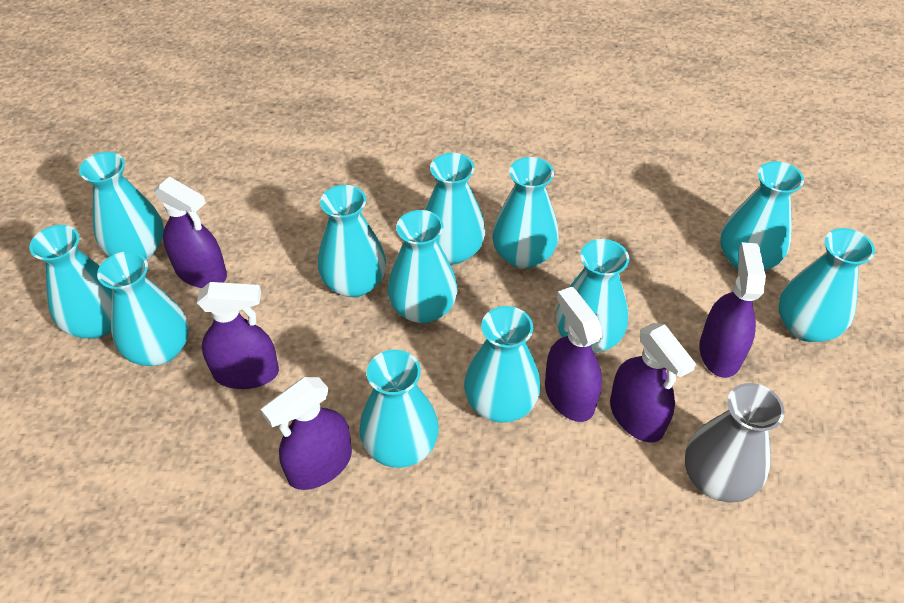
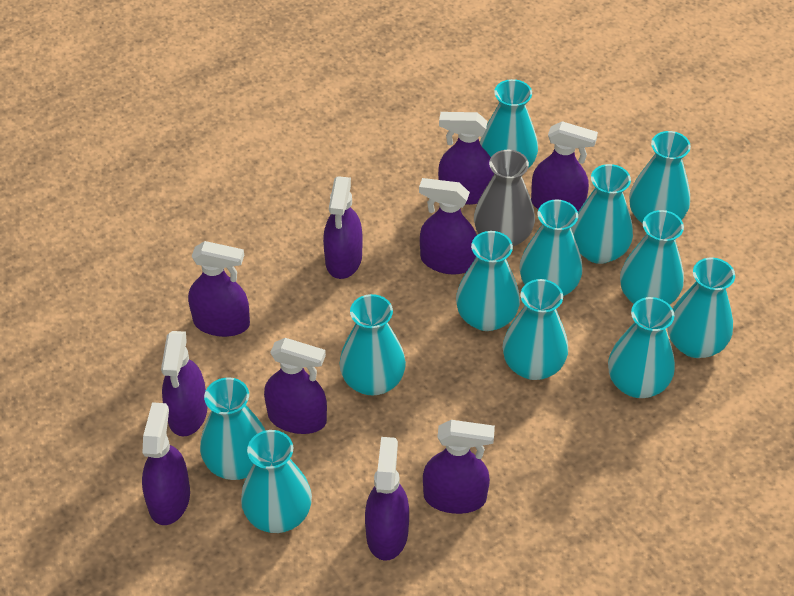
purple spray bottle: 6 -> 10

